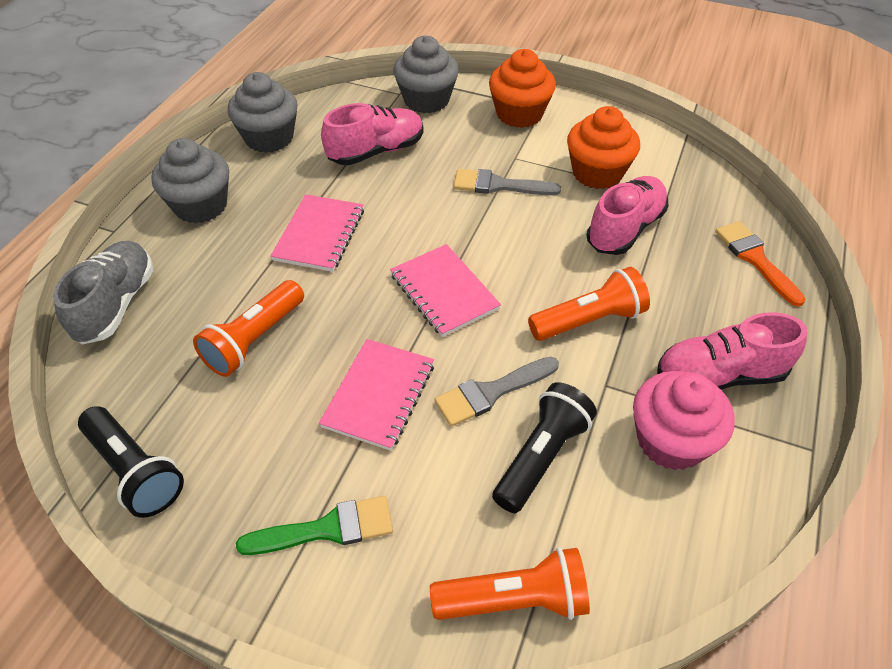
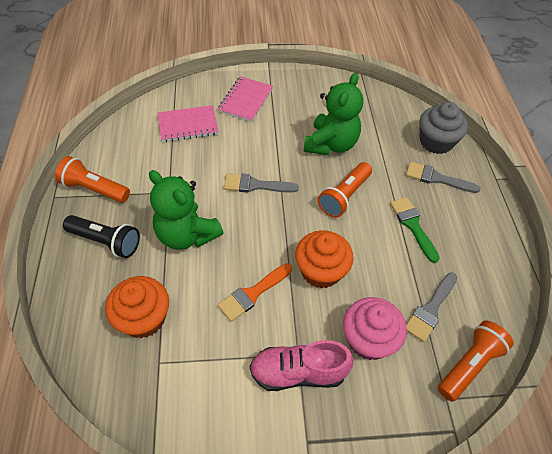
black flashlight: 2 -> 1
green teddy bear: 0 -> 2
grey brush: 2 -> 3
grey cupcake: 3 -> 1
grey shoe: 1 -> 0
pink notebook: 3 -> 2
pink shoe: 3 -> 1

